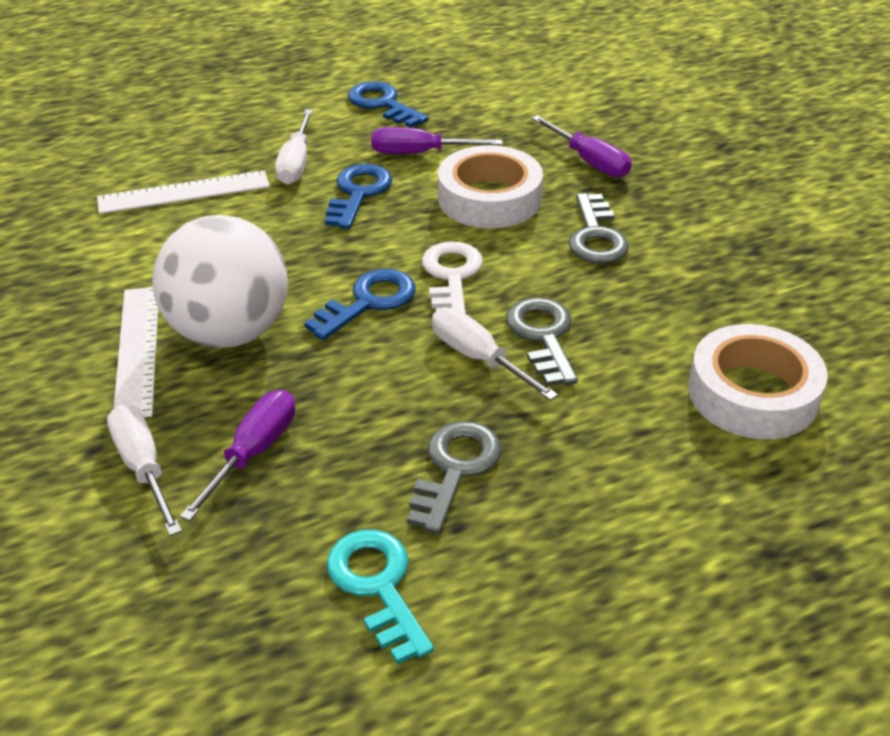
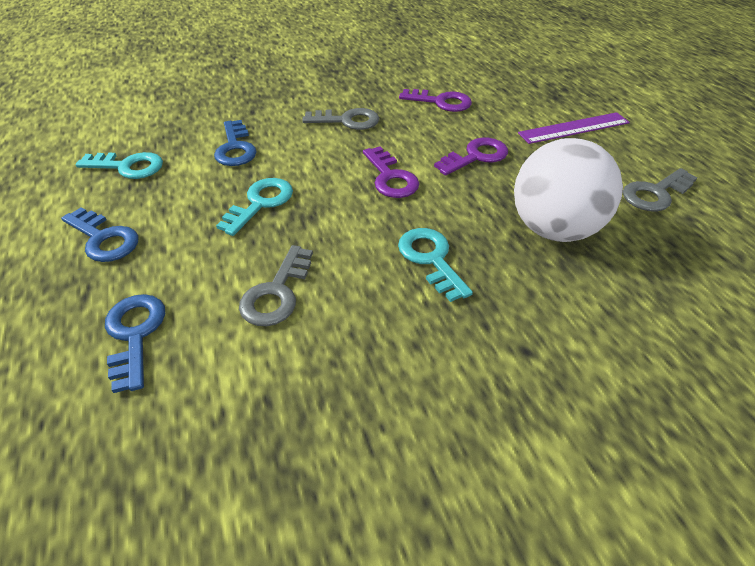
purple key: 0 -> 3
purple ruler: 0 -> 1
purple screwdriver: 3 -> 0
turquoise key: 1 -> 3
white key: 1 -> 0
white ruler: 2 -> 0
white screwdriver: 3 -> 0
white tape: 2 -> 0

